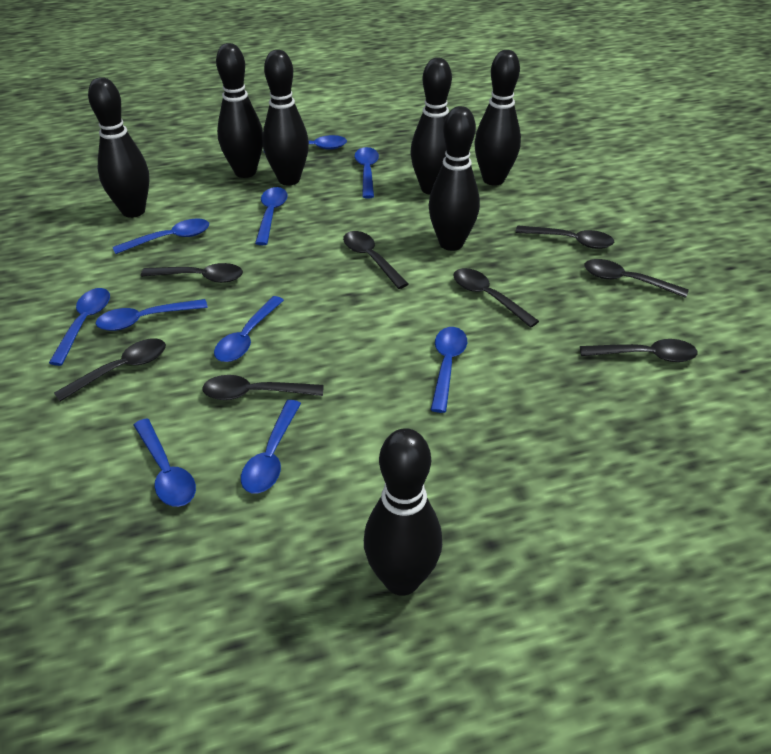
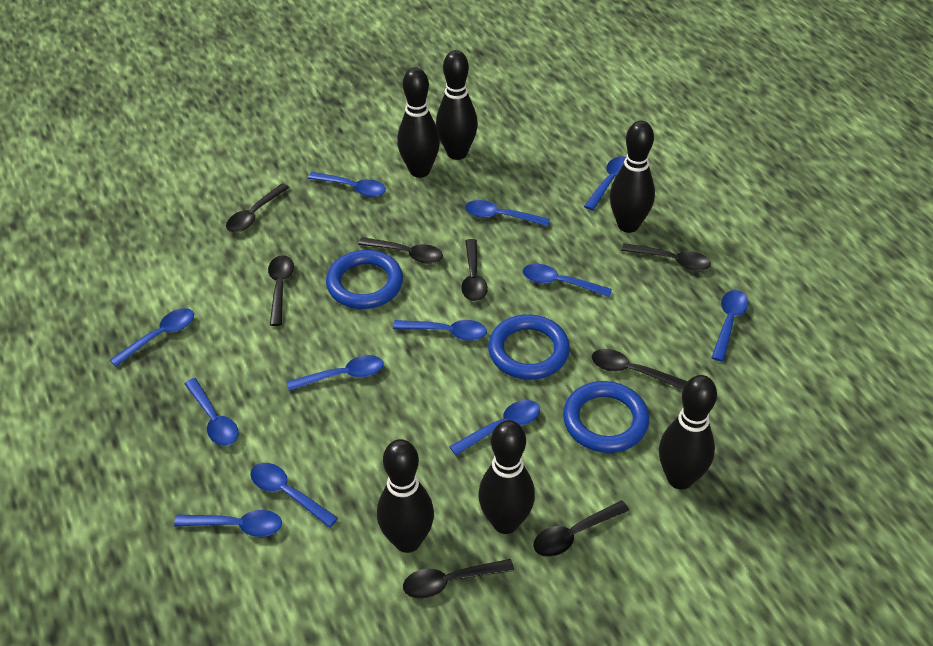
black bowling pin: 7 -> 6
blue ring: 0 -> 3
blue spoon: 10 -> 12

